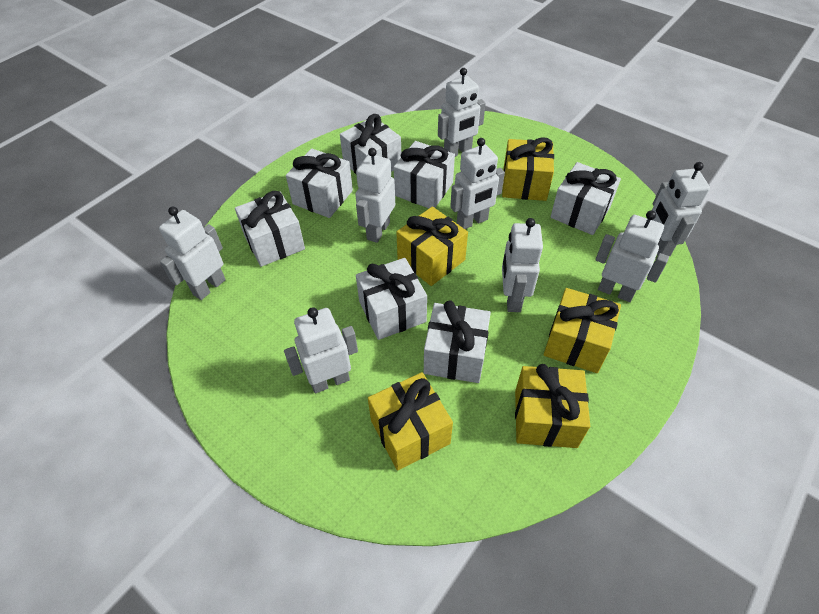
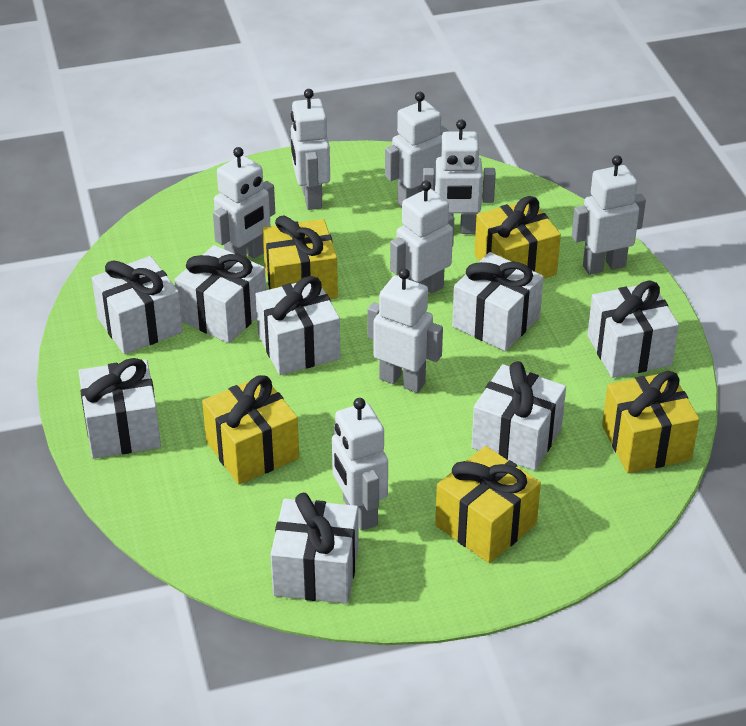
white gift: 7 -> 8

